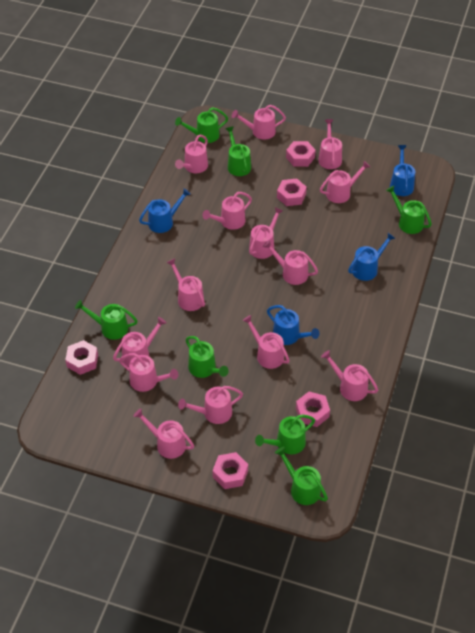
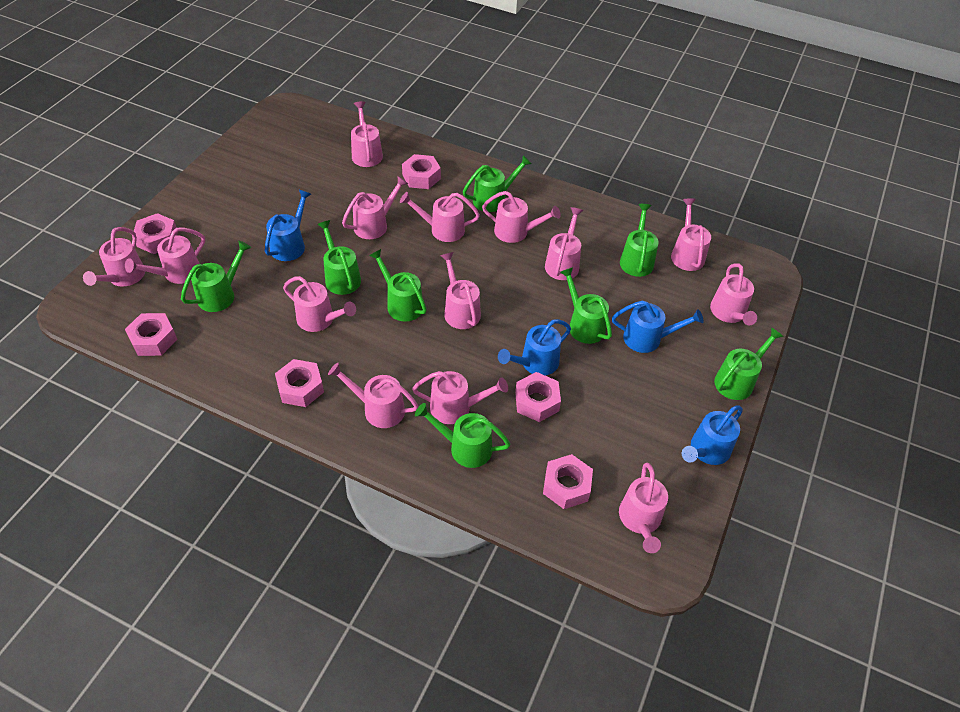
green watering can: 7 -> 8
pink nut: 5 -> 6

